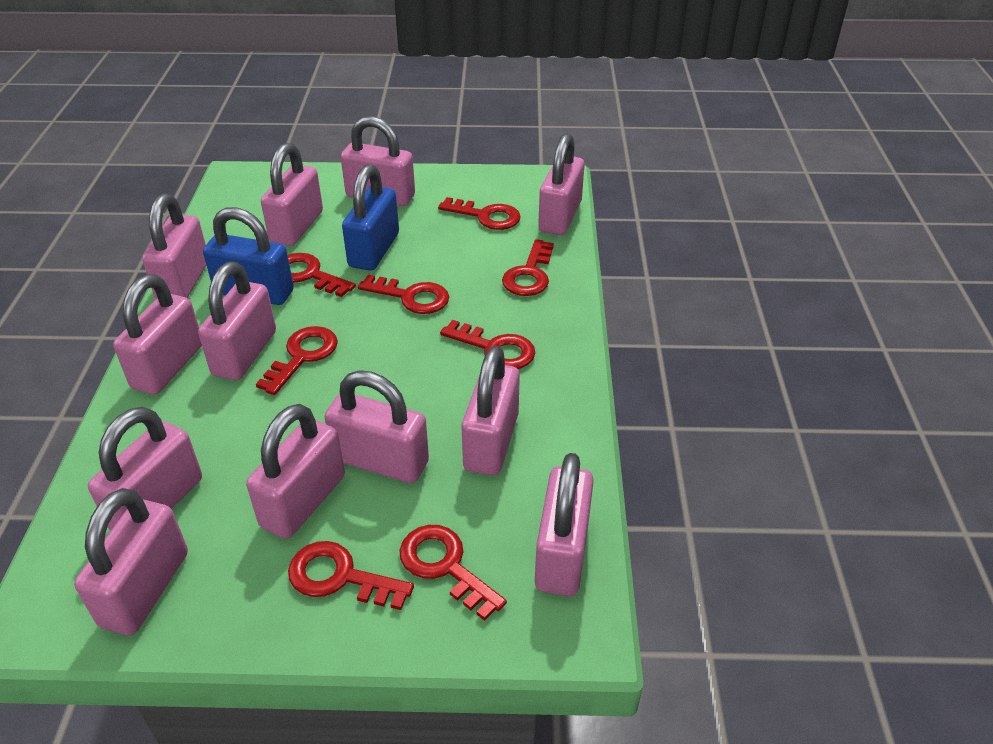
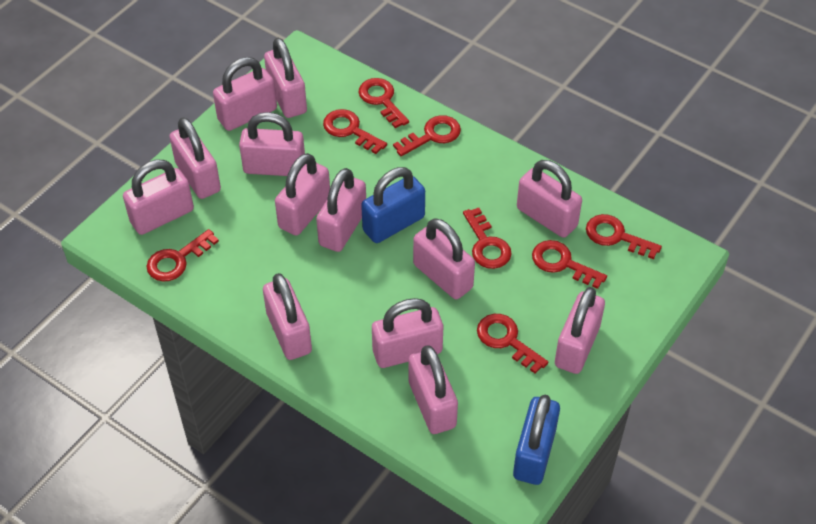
pink padlock: 12 -> 13

